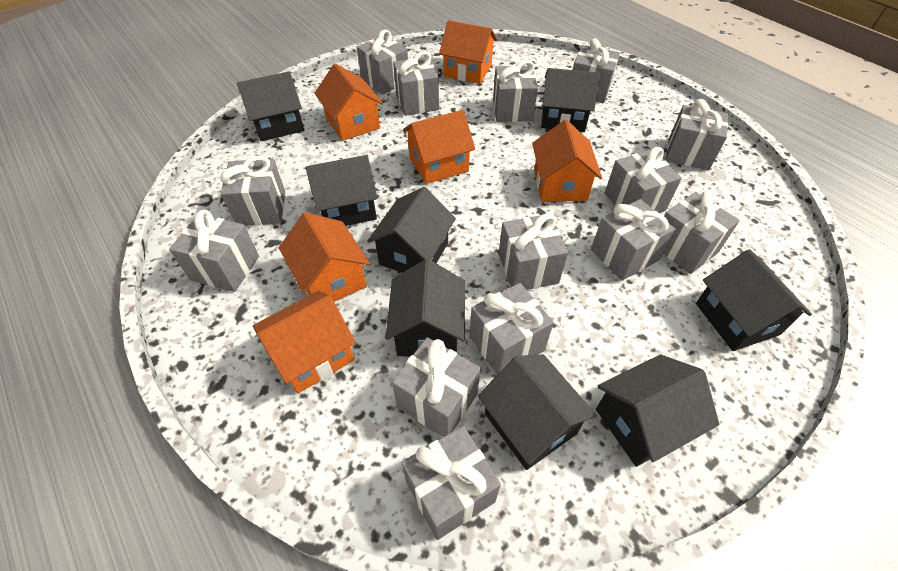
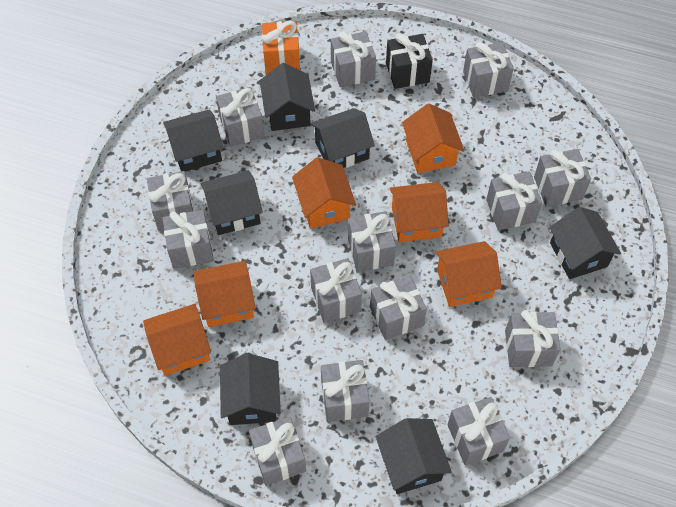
black gift: 0 -> 1
black house: 8 -> 7
orange gift: 0 -> 1

